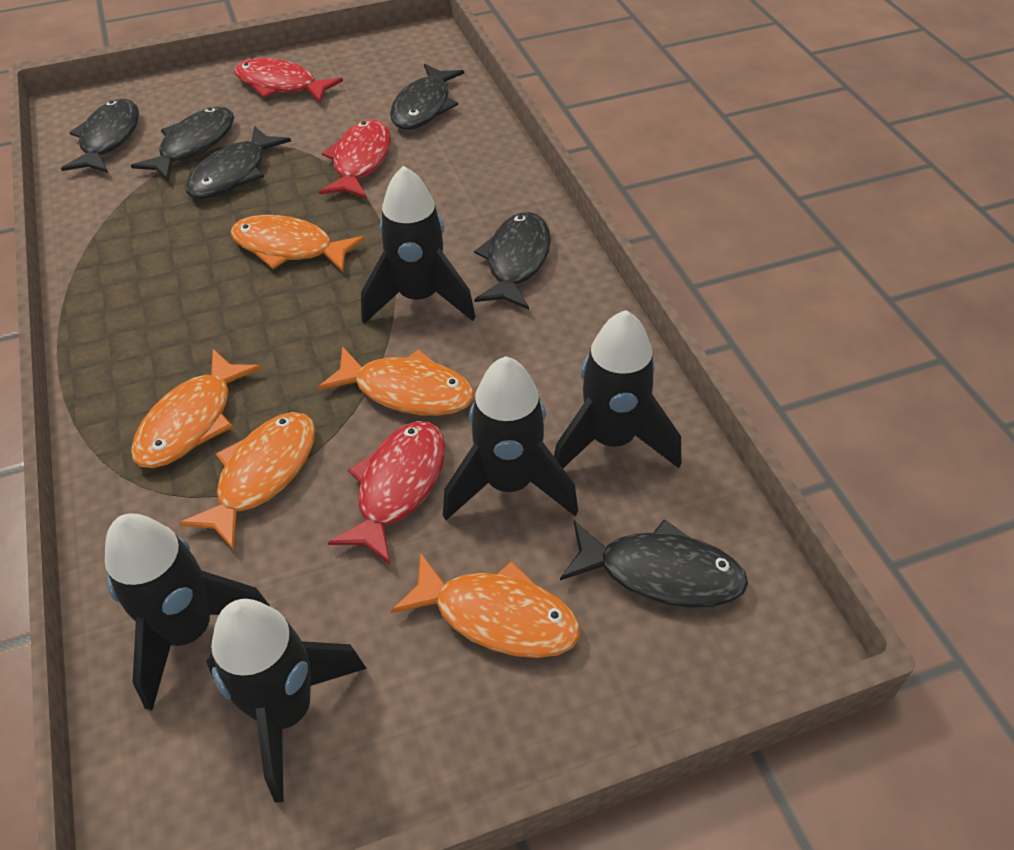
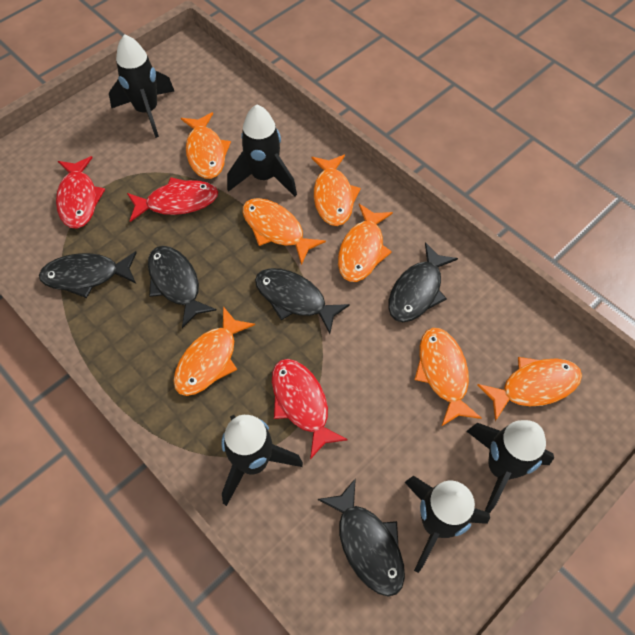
black fish: 6 -> 5
orange fish: 5 -> 7

